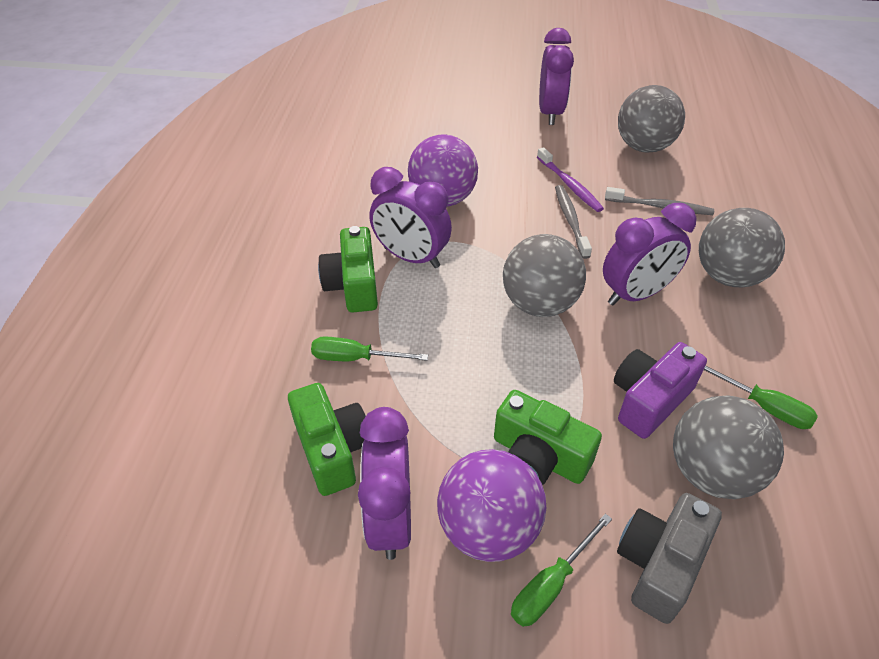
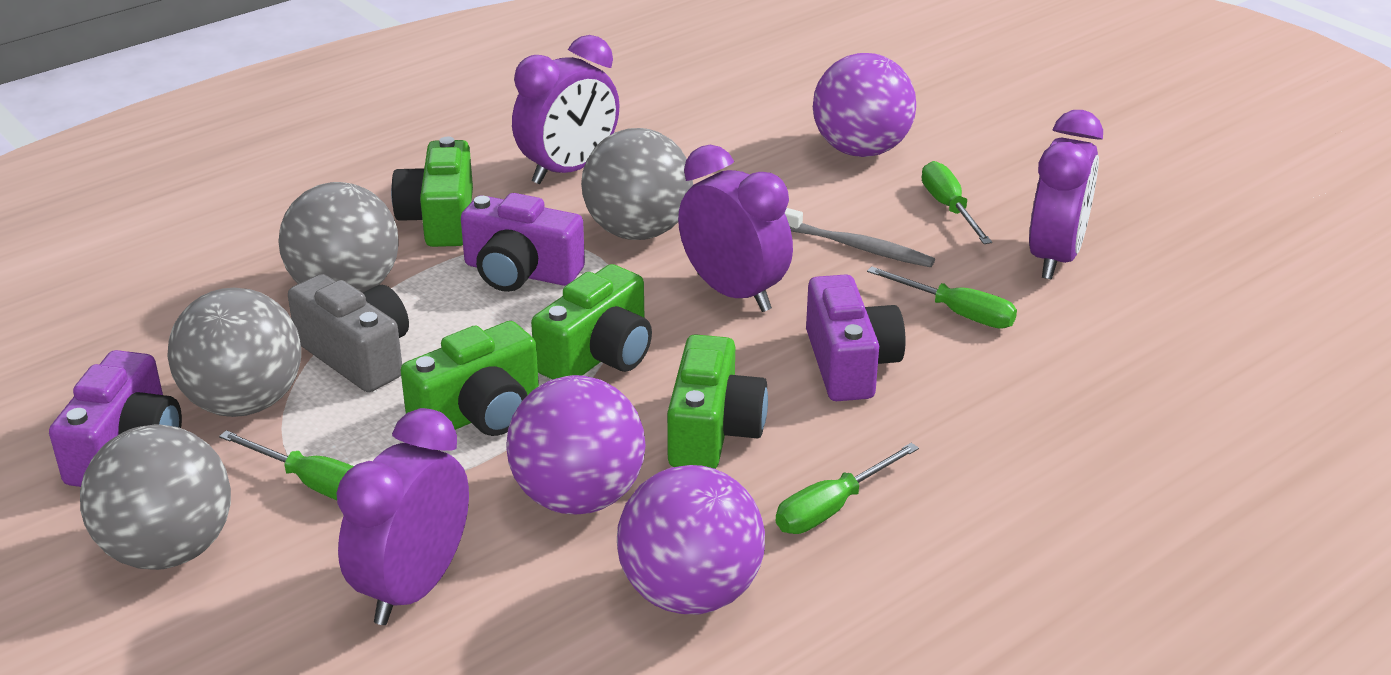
green camera: 3 -> 4
green screwdriver: 3 -> 4
grey toothbrush: 2 -> 1
purple ball: 2 -> 3
purple camera: 1 -> 3
purple toothbrush: 1 -> 0

